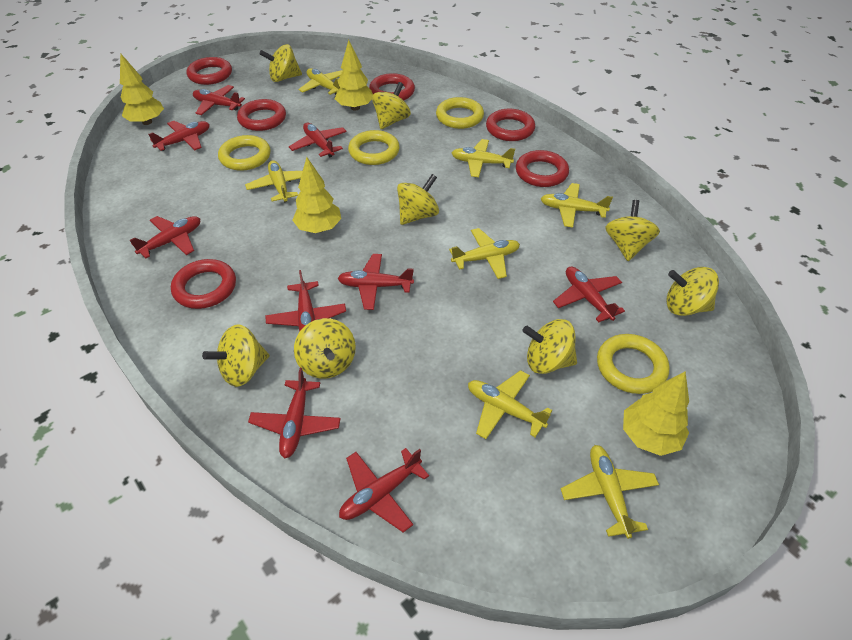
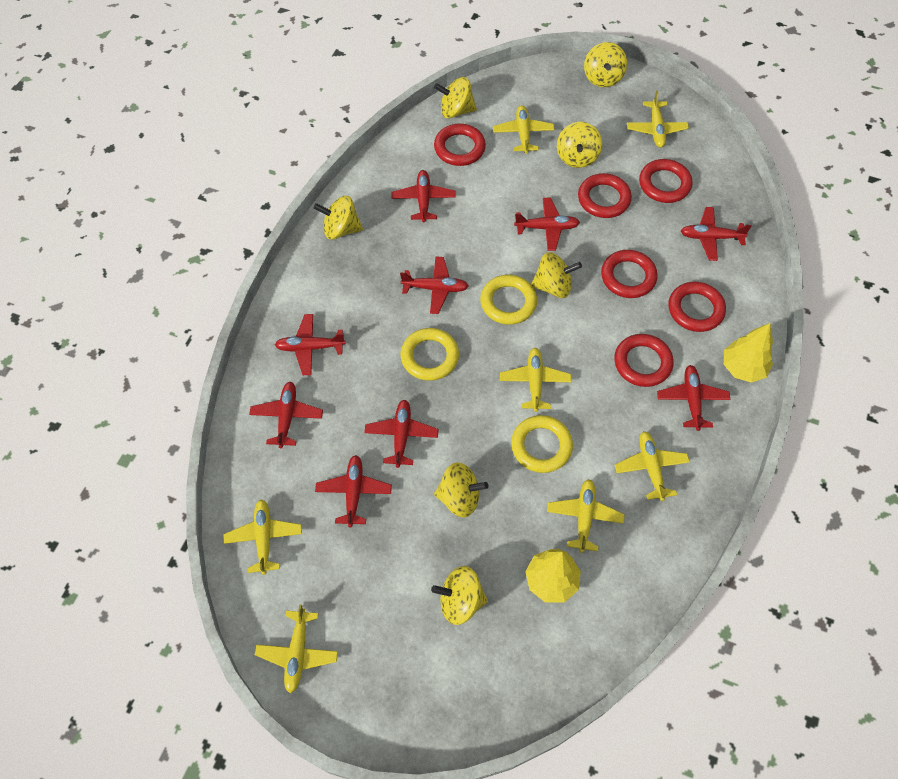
yellow ring: 4 -> 3
yellow spinning top: 8 -> 7
yellow tree: 4 -> 2

